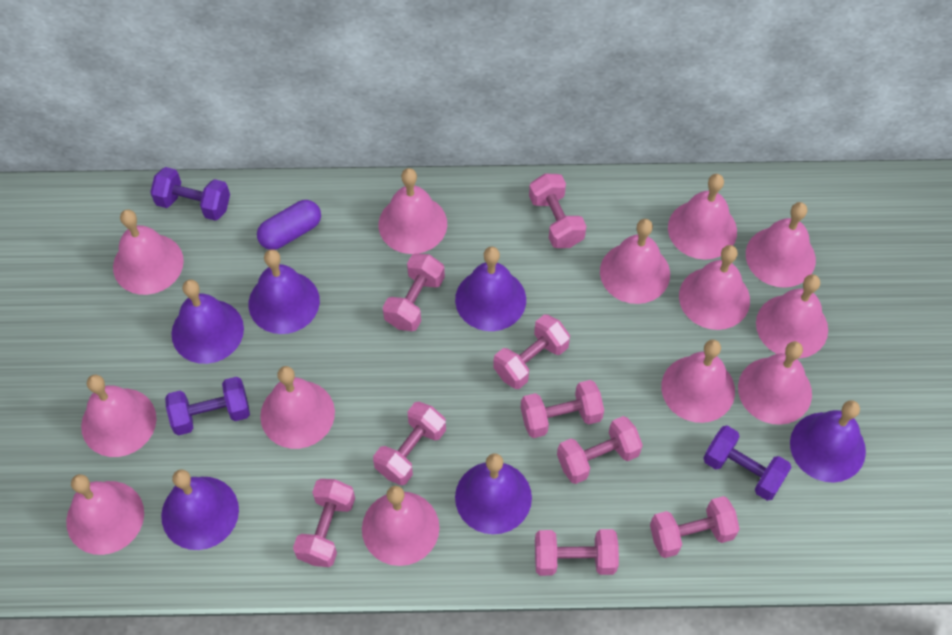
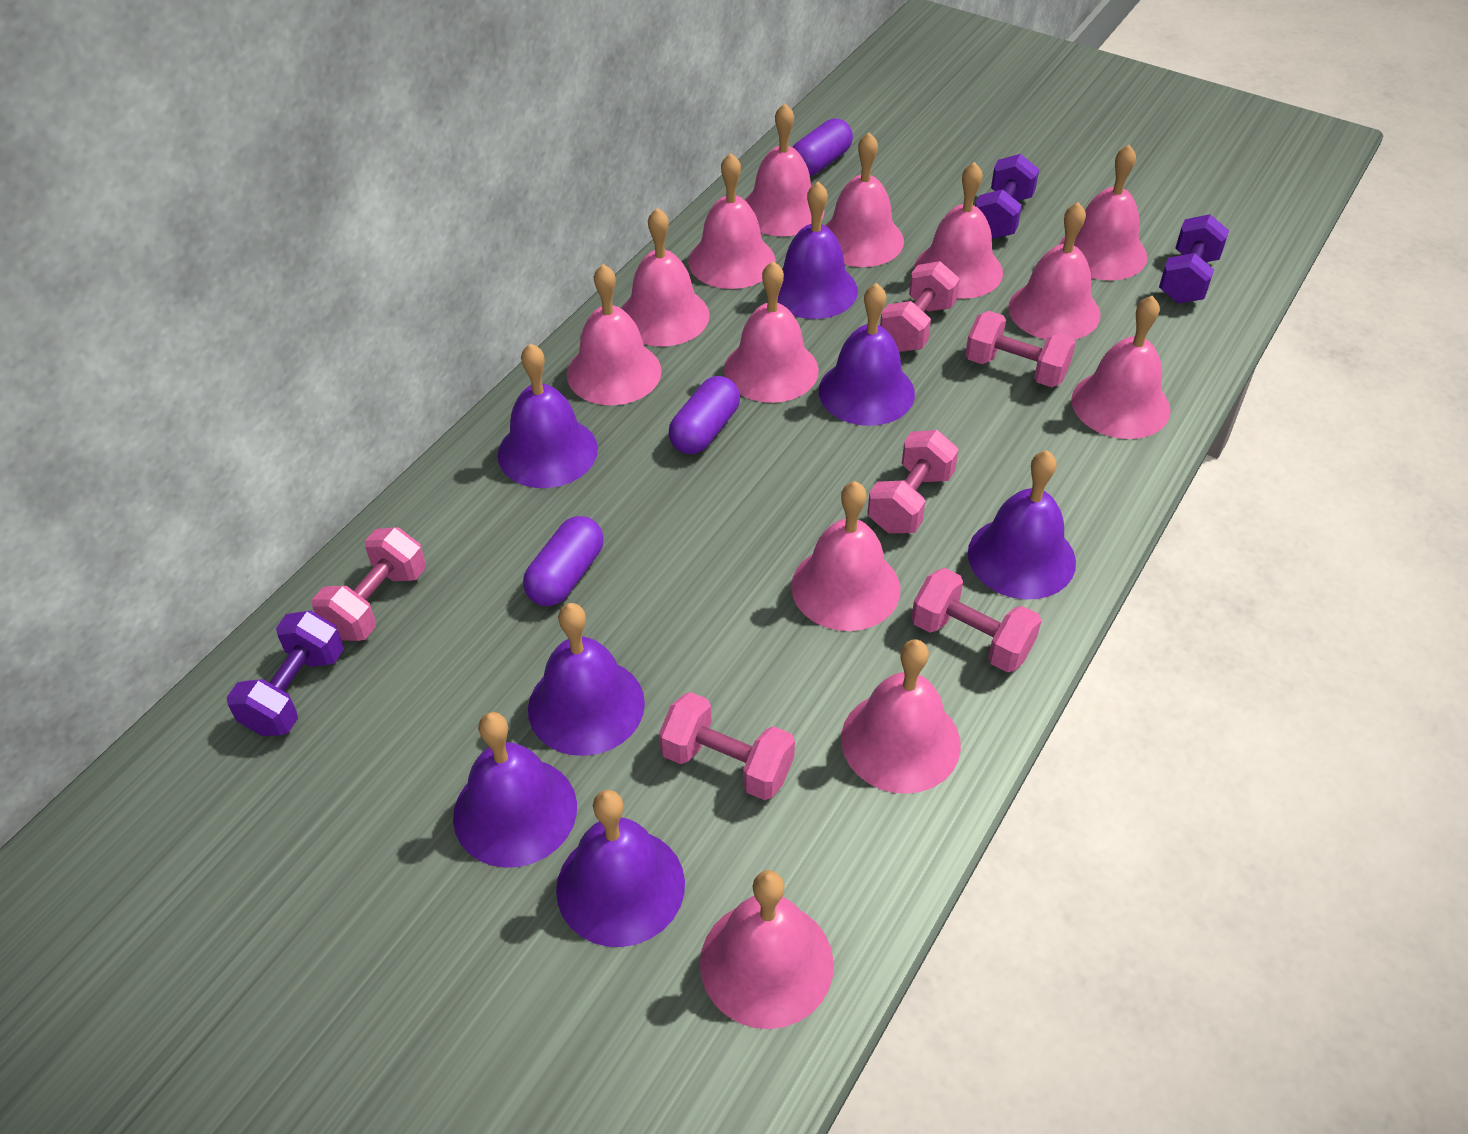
pink dumbbell: 9 -> 6
purple bell: 6 -> 7
purple capsule: 1 -> 3

